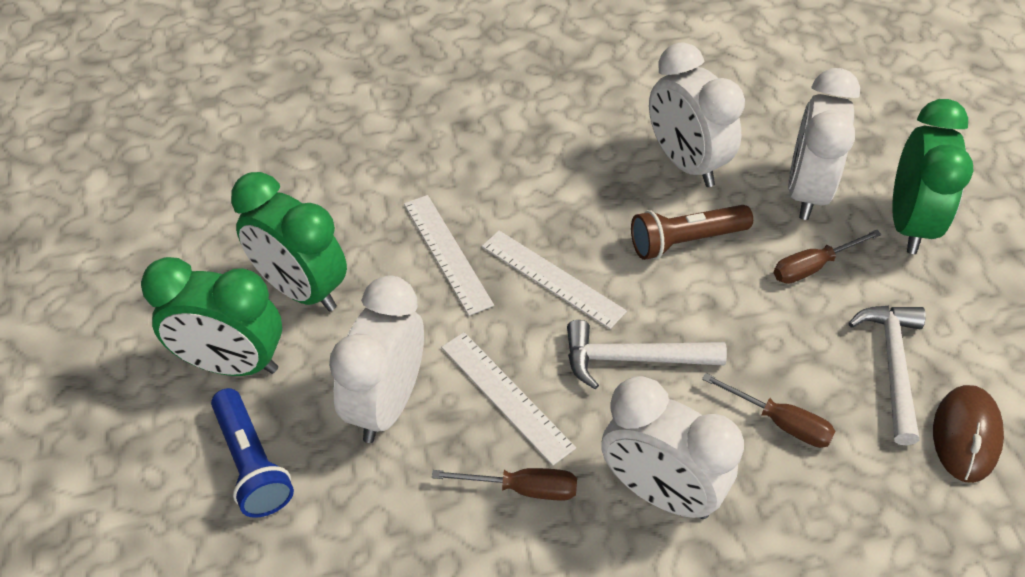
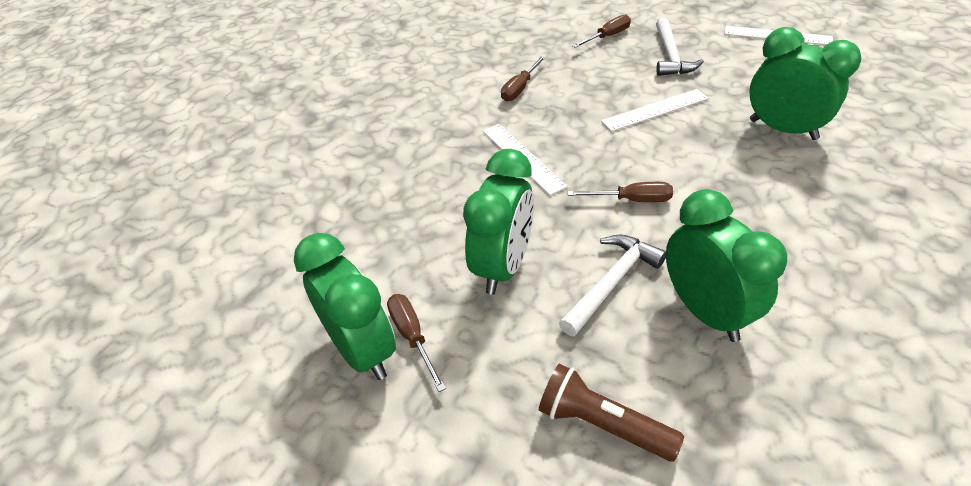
blue flashlight: 1 -> 0
brown mouse: 1 -> 0
brown screwdriver: 3 -> 4
green clock: 3 -> 4
white clock: 4 -> 0

